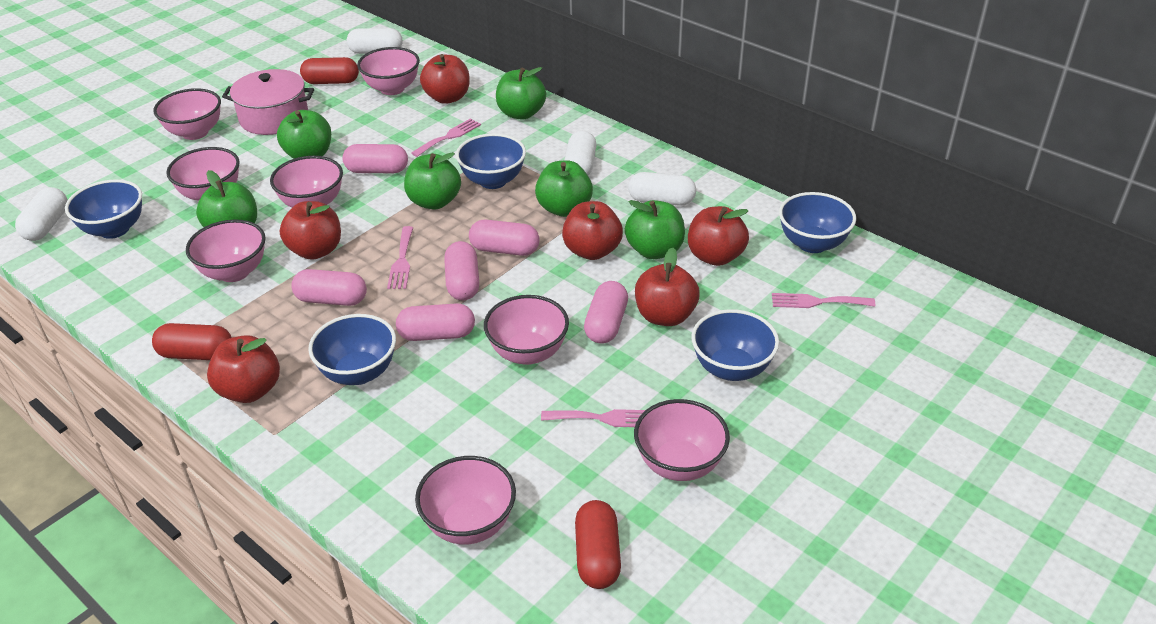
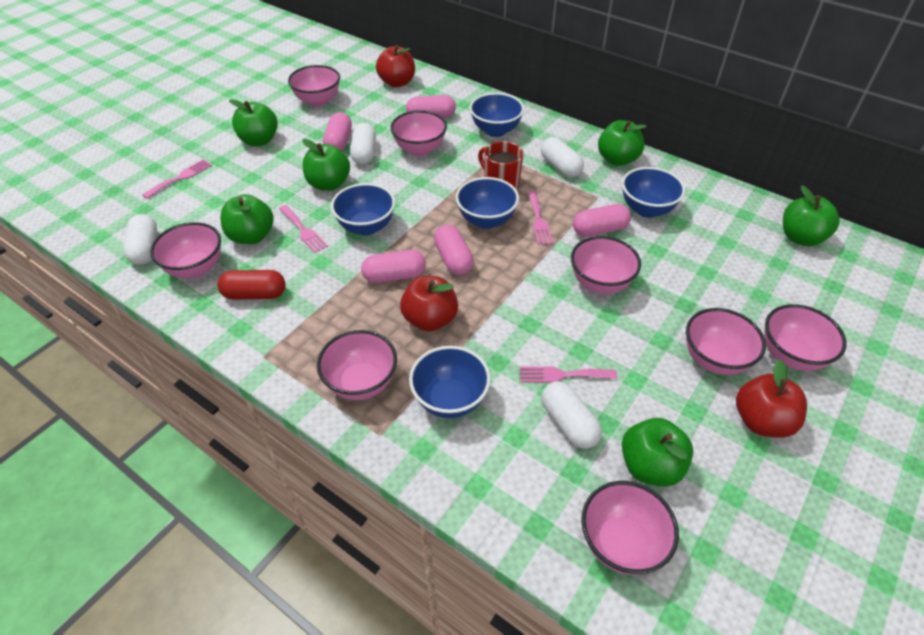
pink capsule: 6 -> 5
pink pot: 1 -> 0
red apple: 6 -> 3
red capsule: 3 -> 1
red mug: 0 -> 1

